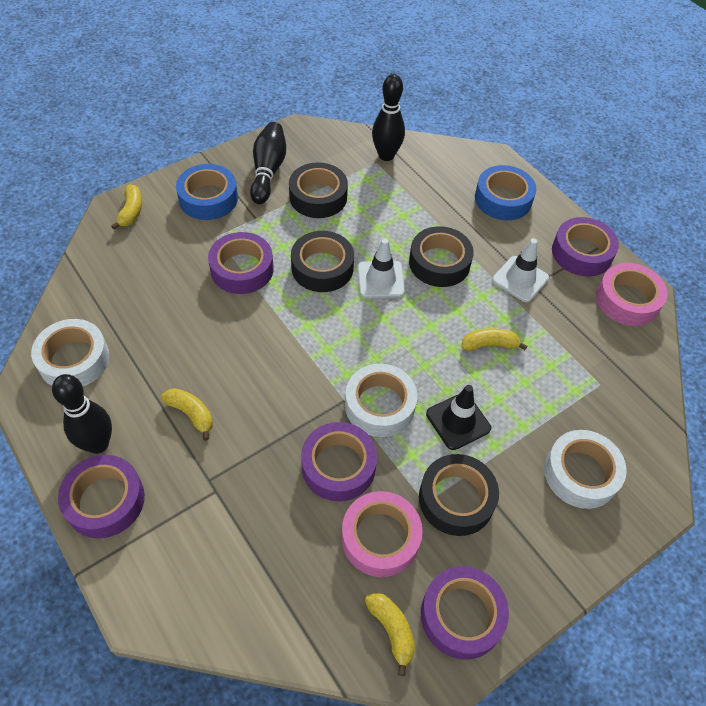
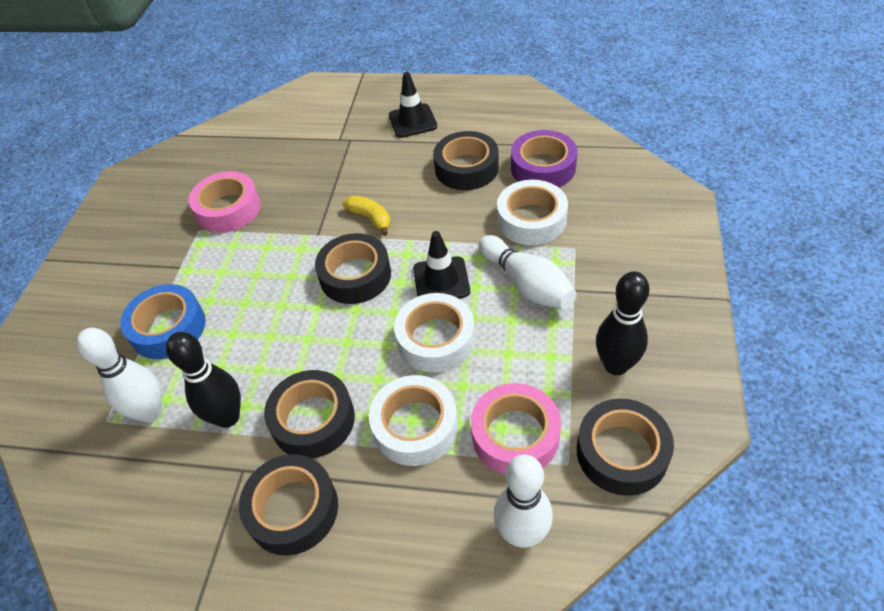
black bowling pin: 3 -> 2
black tape: 4 -> 5
black traffic cone: 1 -> 2
blue tape: 2 -> 1
purple tape: 5 -> 1
white bowling pin: 0 -> 3
white traffic cone: 2 -> 0
yellow banana: 4 -> 1

